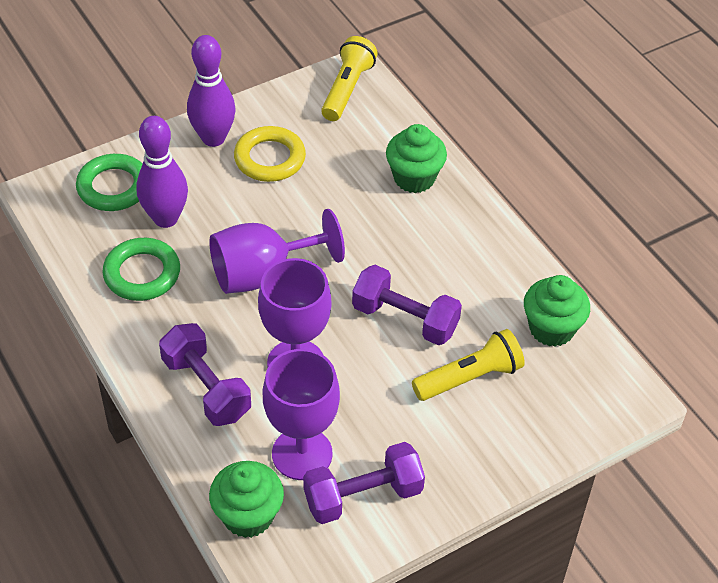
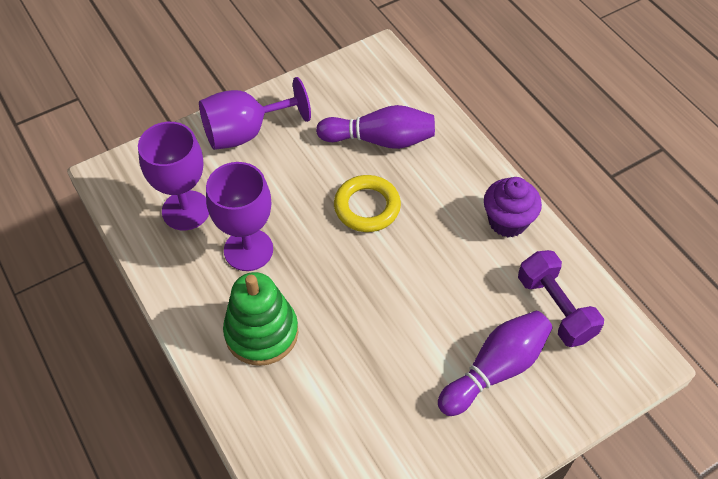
green cupcake: 3 -> 0
green ring: 2 -> 0
green stacking toy: 0 -> 1
purple cupcake: 0 -> 1
purple dumbbell: 3 -> 1
yellow flashlight: 2 -> 0

